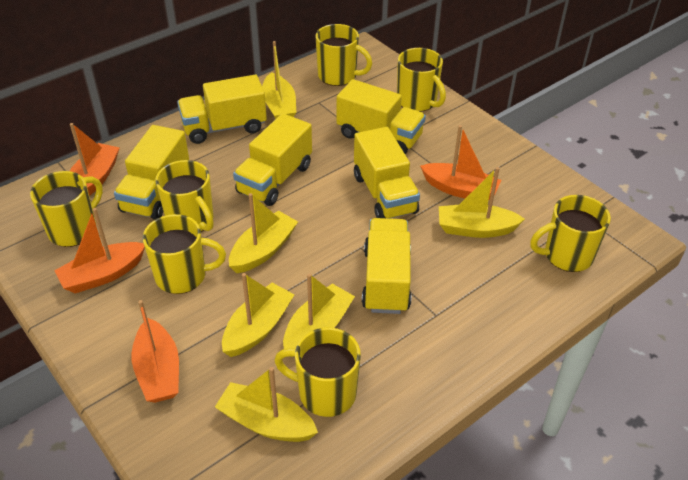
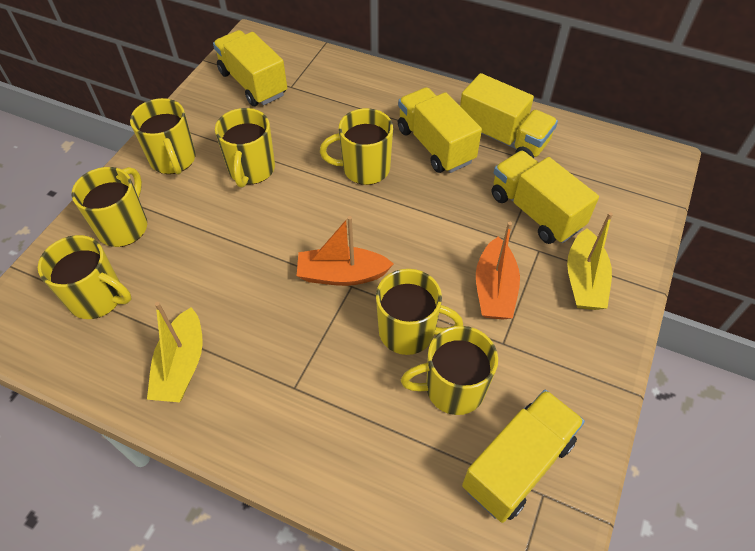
orange boat: 4 -> 2
yellow boat: 6 -> 2
yellow truck: 6 -> 5

